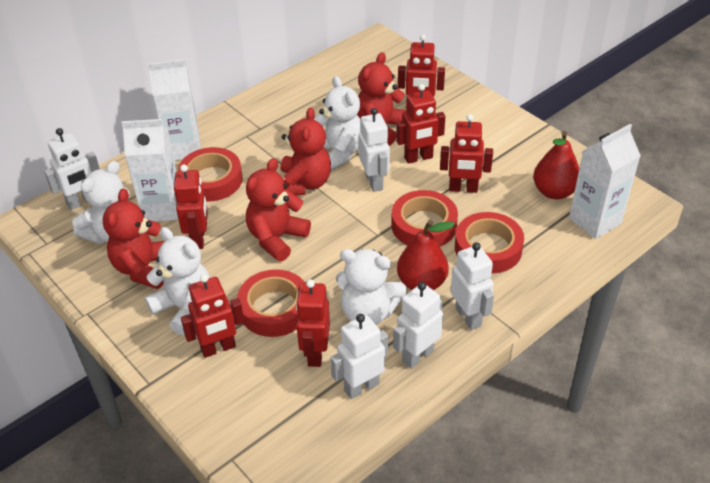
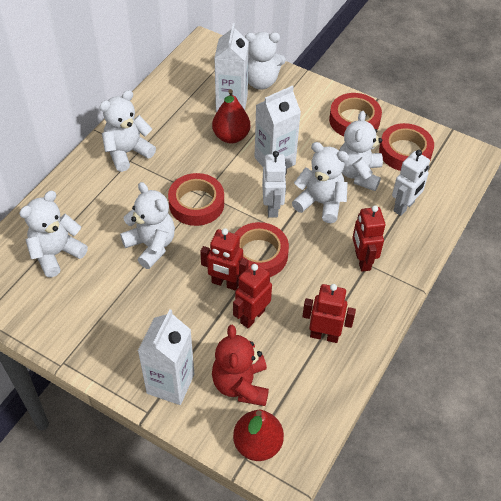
red robot: 6 -> 4
red teddy bear: 4 -> 1
white robot: 5 -> 2
white teddy bear: 4 -> 6

